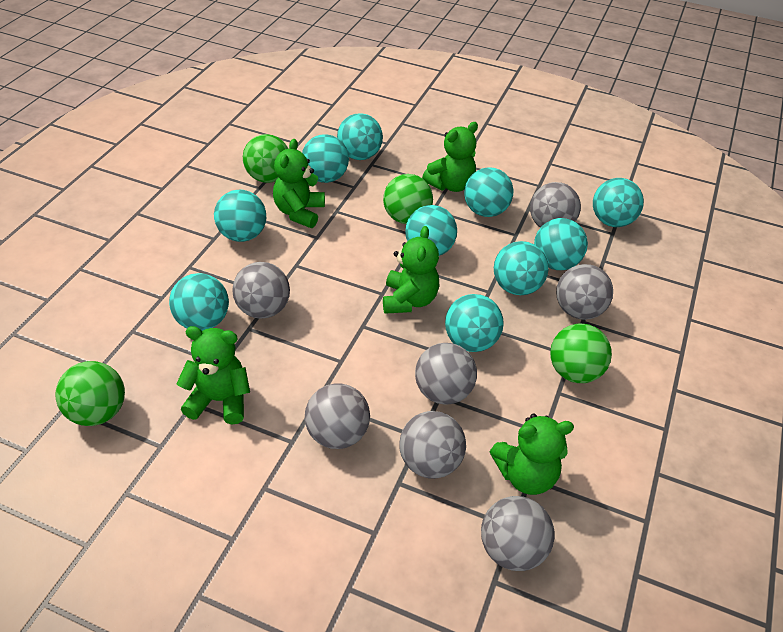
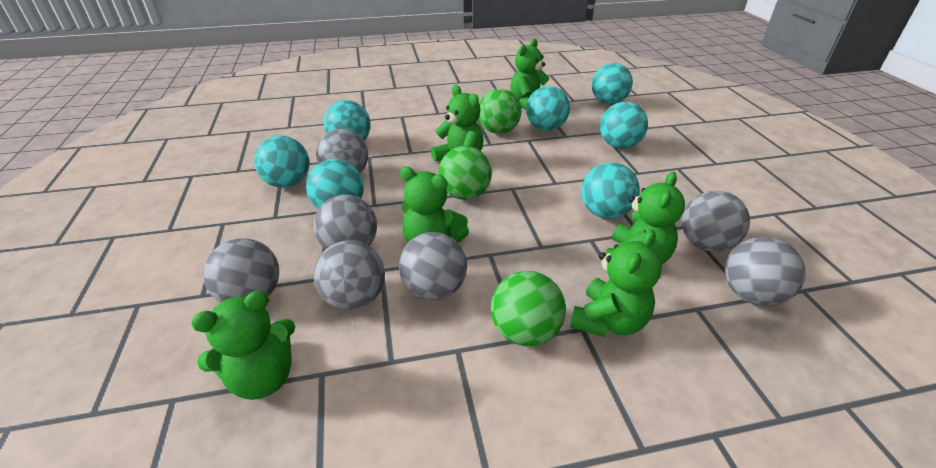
green ball: 4 -> 3
green teddy bear: 5 -> 6
turquoise ball: 10 -> 7

